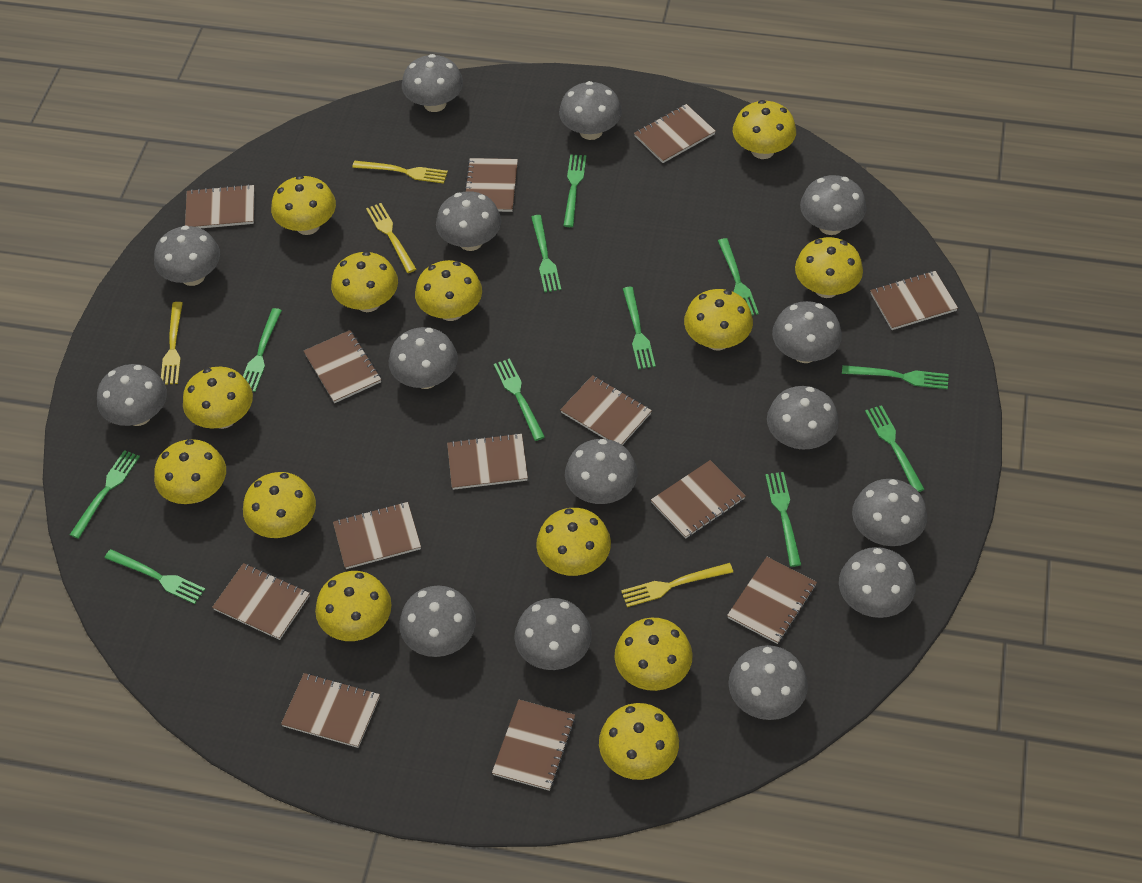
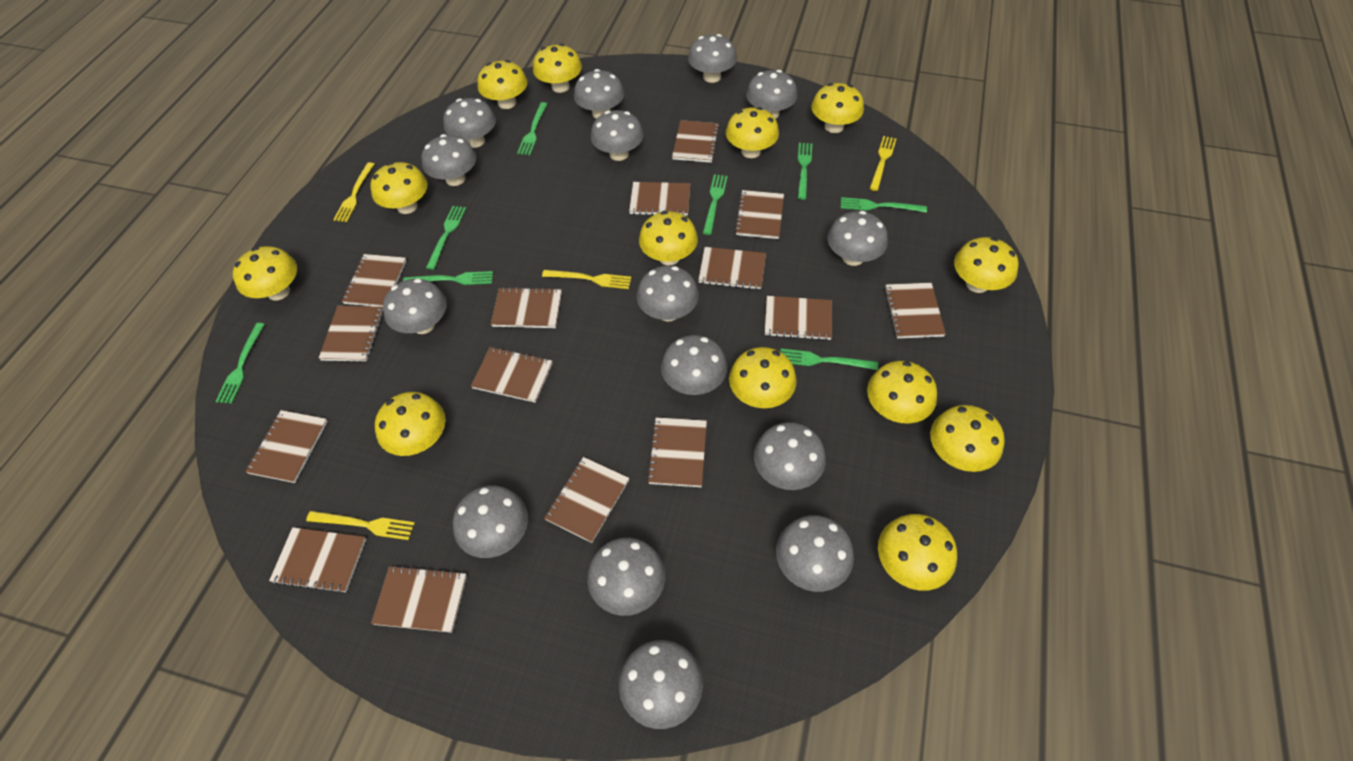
brown notebook: 13 -> 15
green fork: 11 -> 8

